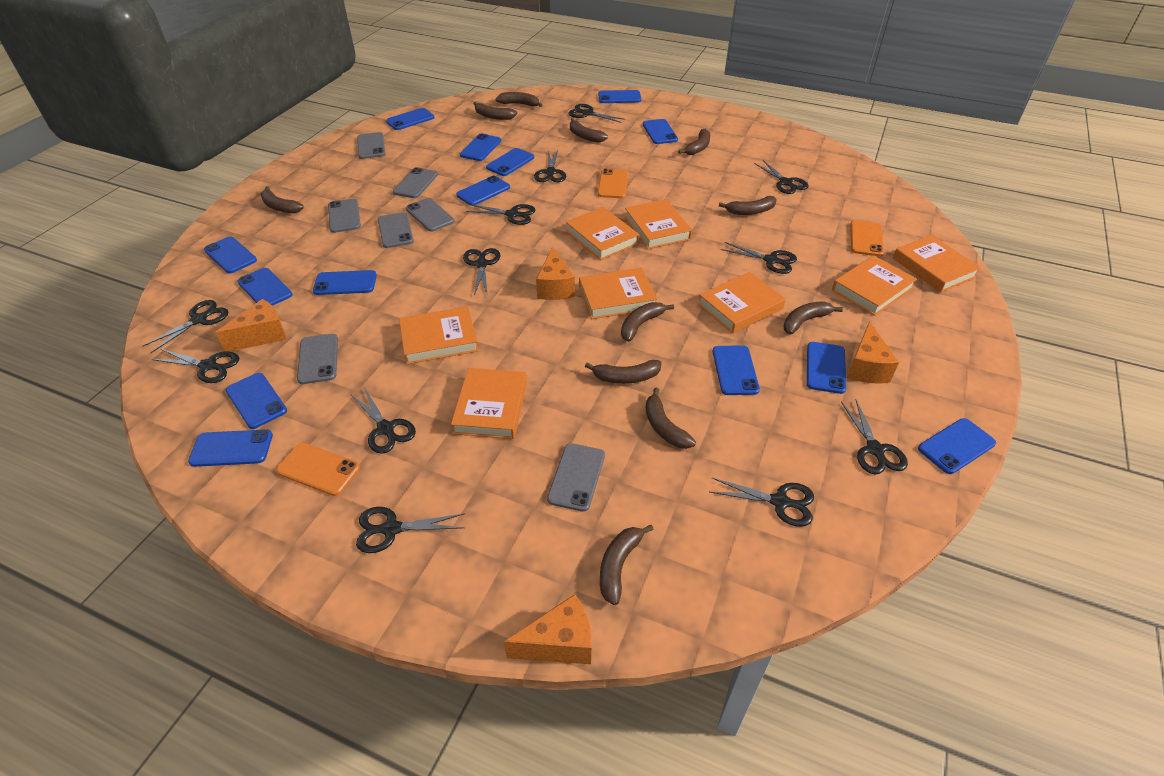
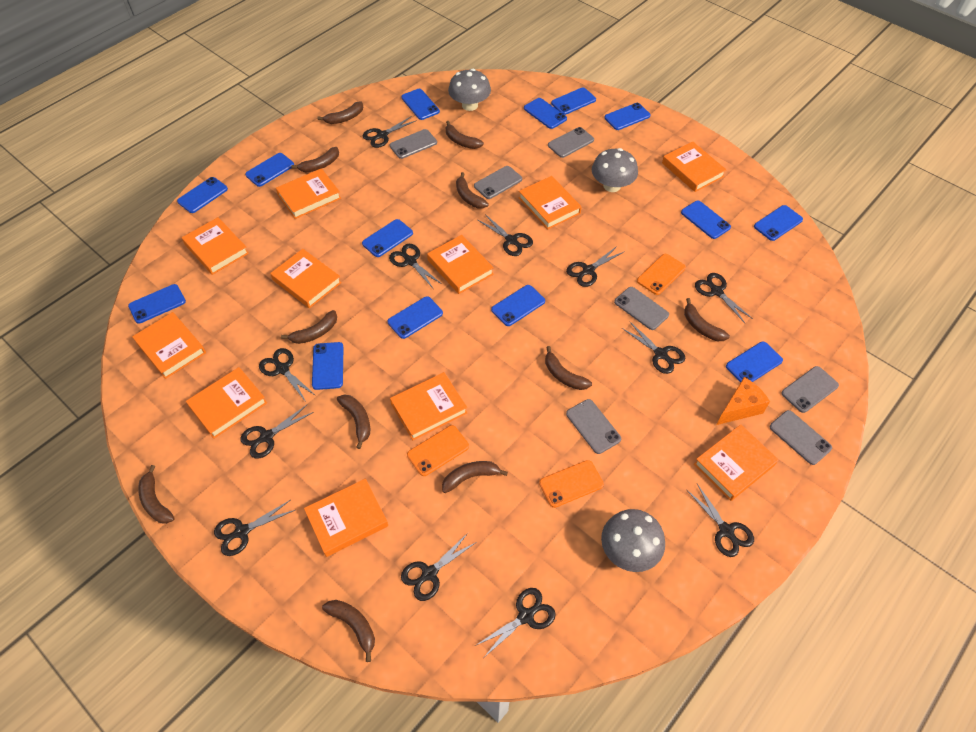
grey mushroom: 0 -> 3
orange book: 8 -> 11
orange cheese: 4 -> 1

